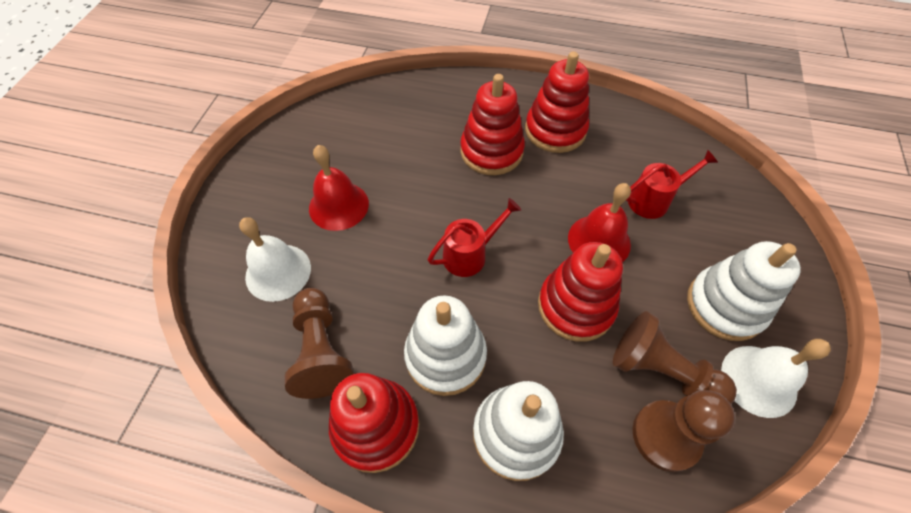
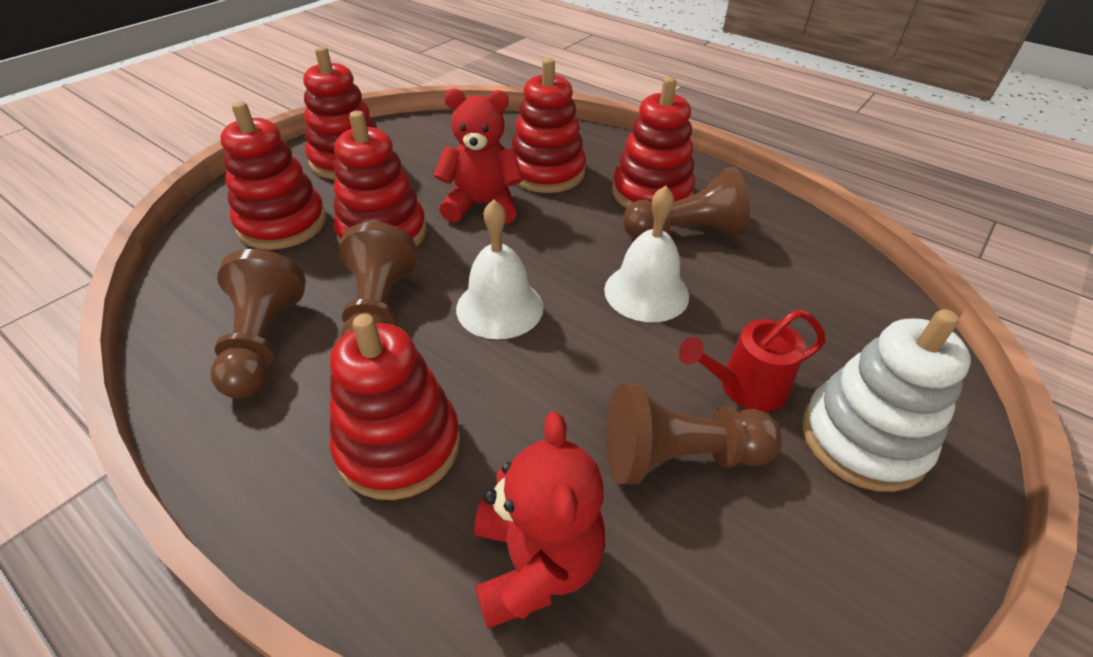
brown pawn: 3 -> 4
red bell: 2 -> 0
red stacking toy: 4 -> 6
red teddy bear: 0 -> 2
red watering can: 2 -> 1
white stacking toy: 3 -> 1

